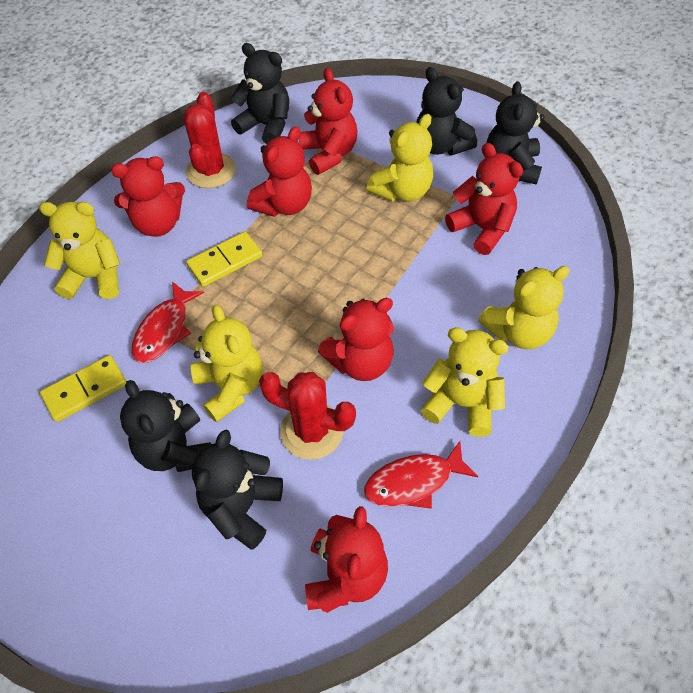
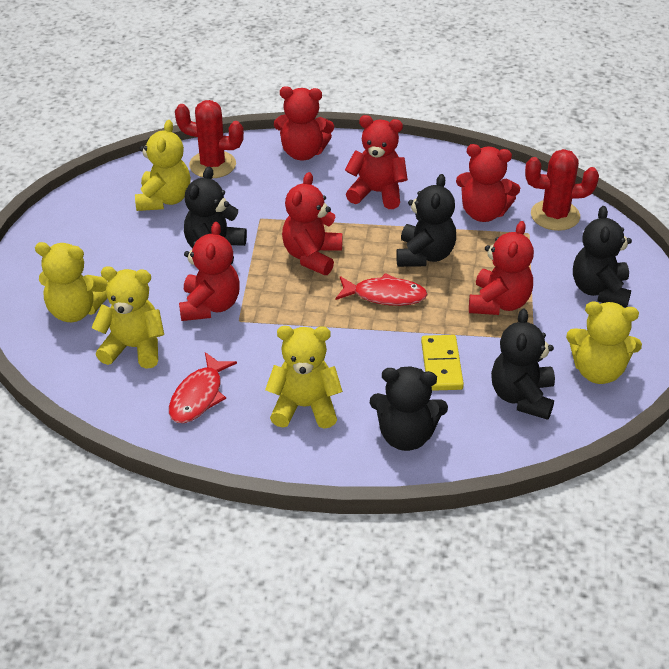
yellow domino: 2 -> 1

